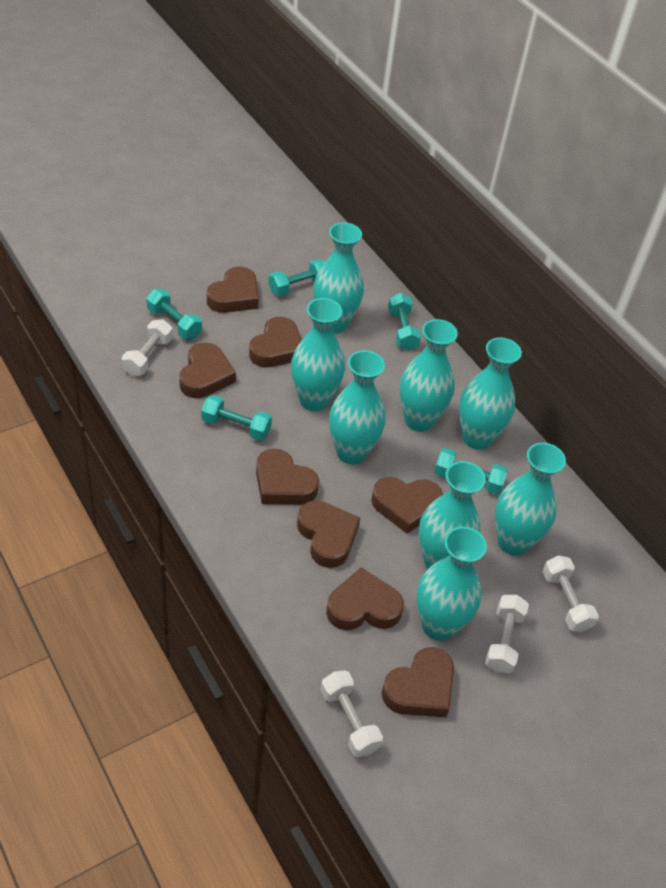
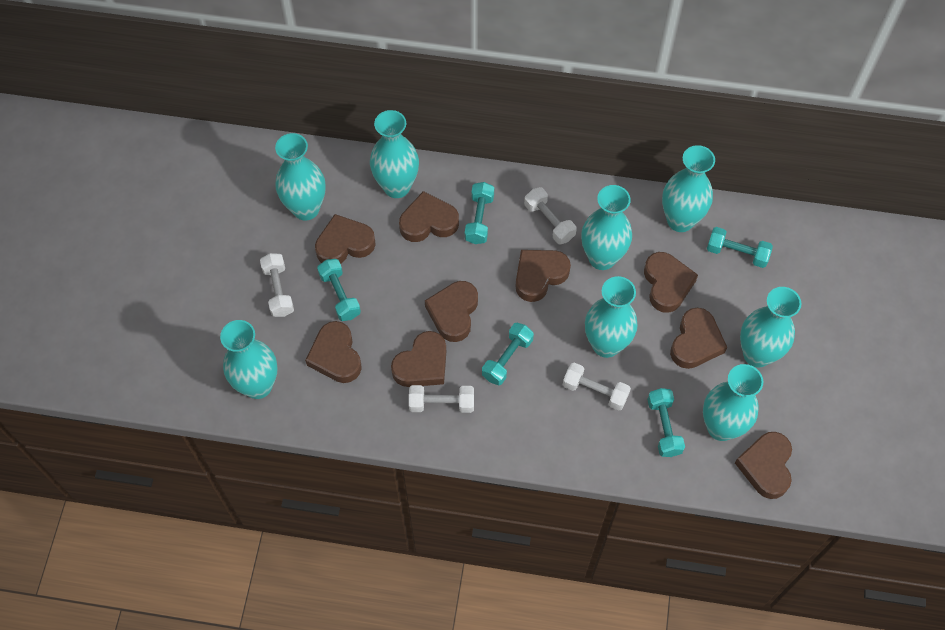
brown heart: 8 -> 9

